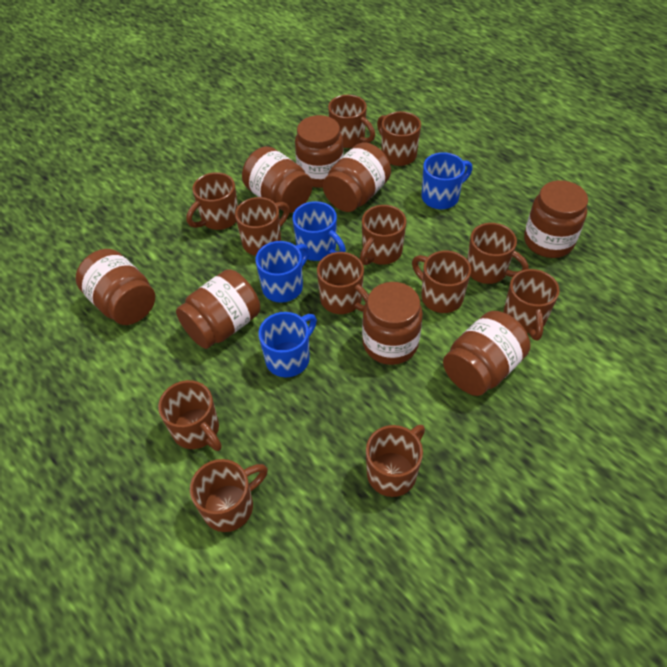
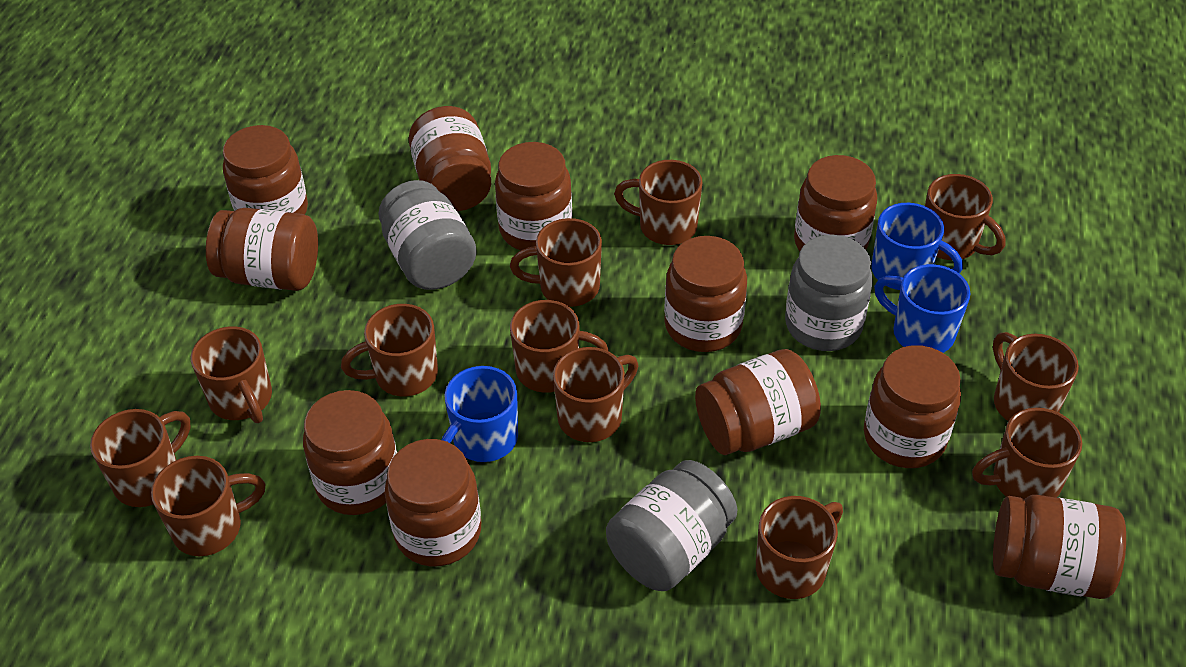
blue mug: 4 -> 3
brown jar: 8 -> 11
grey jar: 0 -> 3

